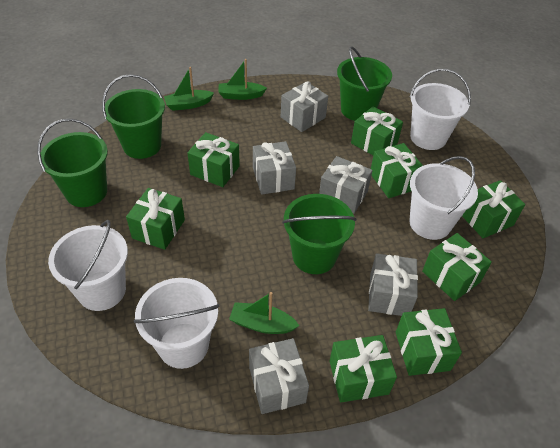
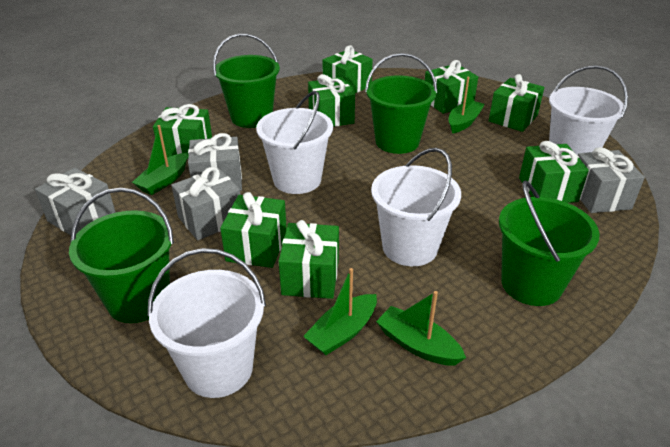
green boat: 3 -> 4
grey gift: 5 -> 4

